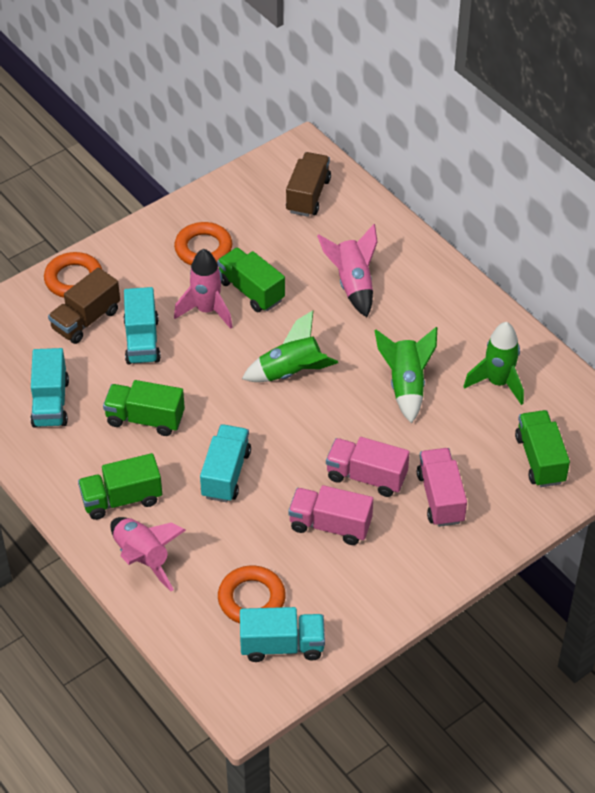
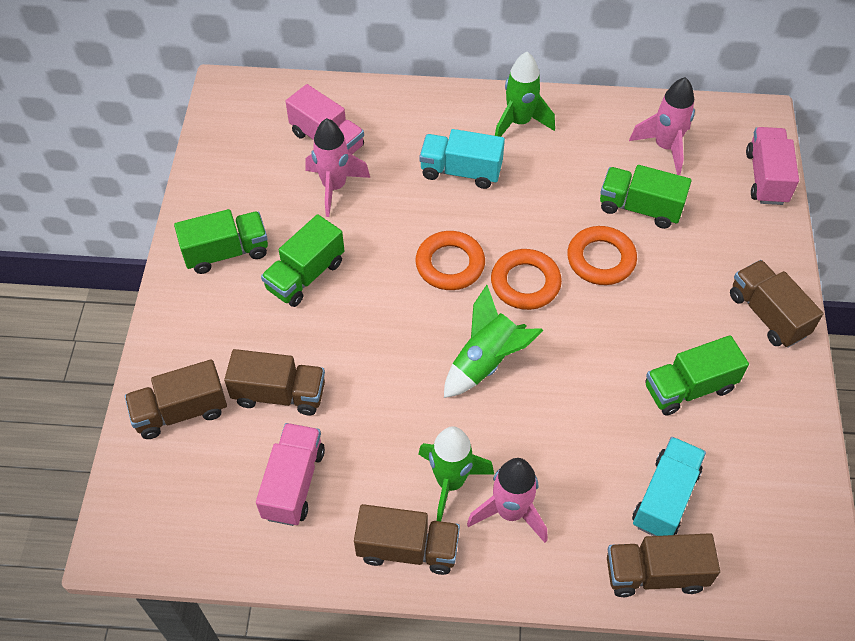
brown truck: 2 -> 5
turquoise truck: 4 -> 2

